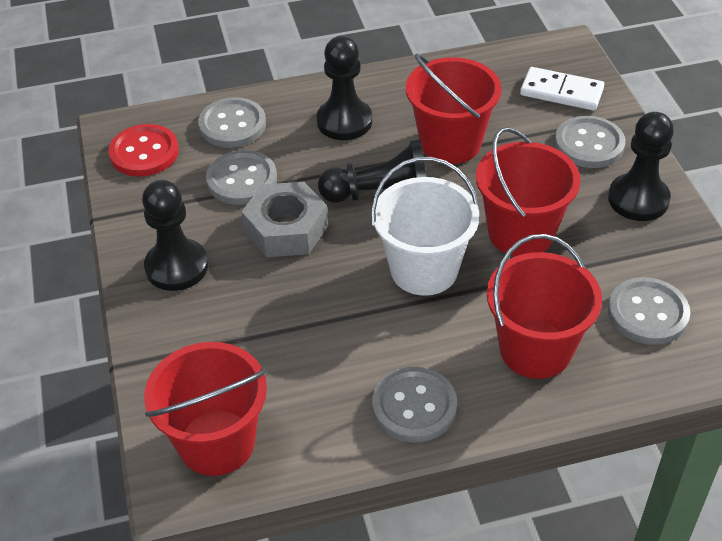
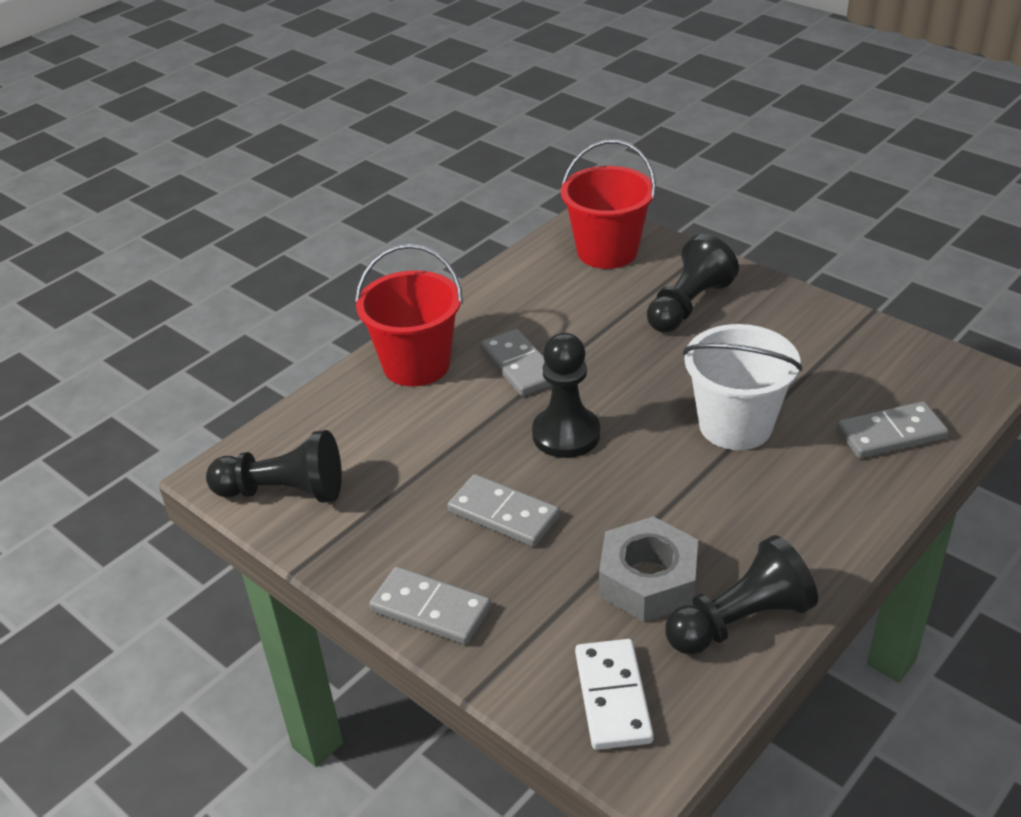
grey button: 5 -> 0
grey domino: 0 -> 4
red bucket: 4 -> 2
red button: 1 -> 0

